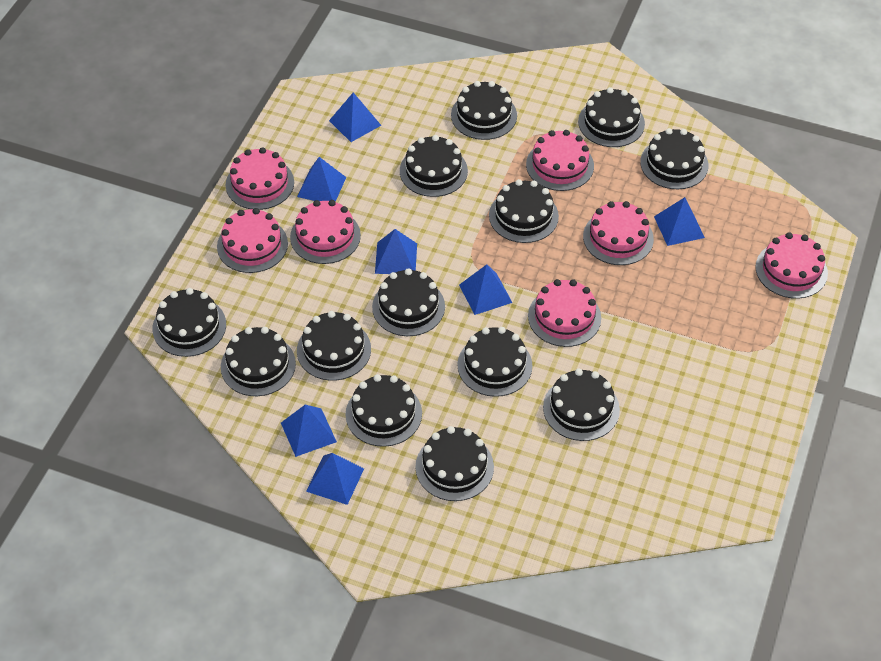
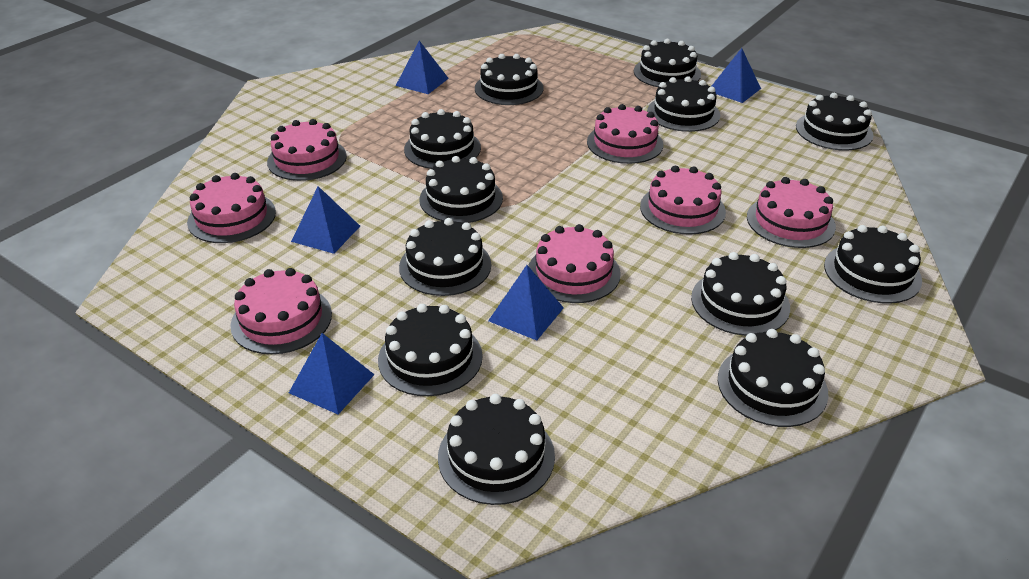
black cake: 13 -> 12
blue pyramid: 7 -> 5

